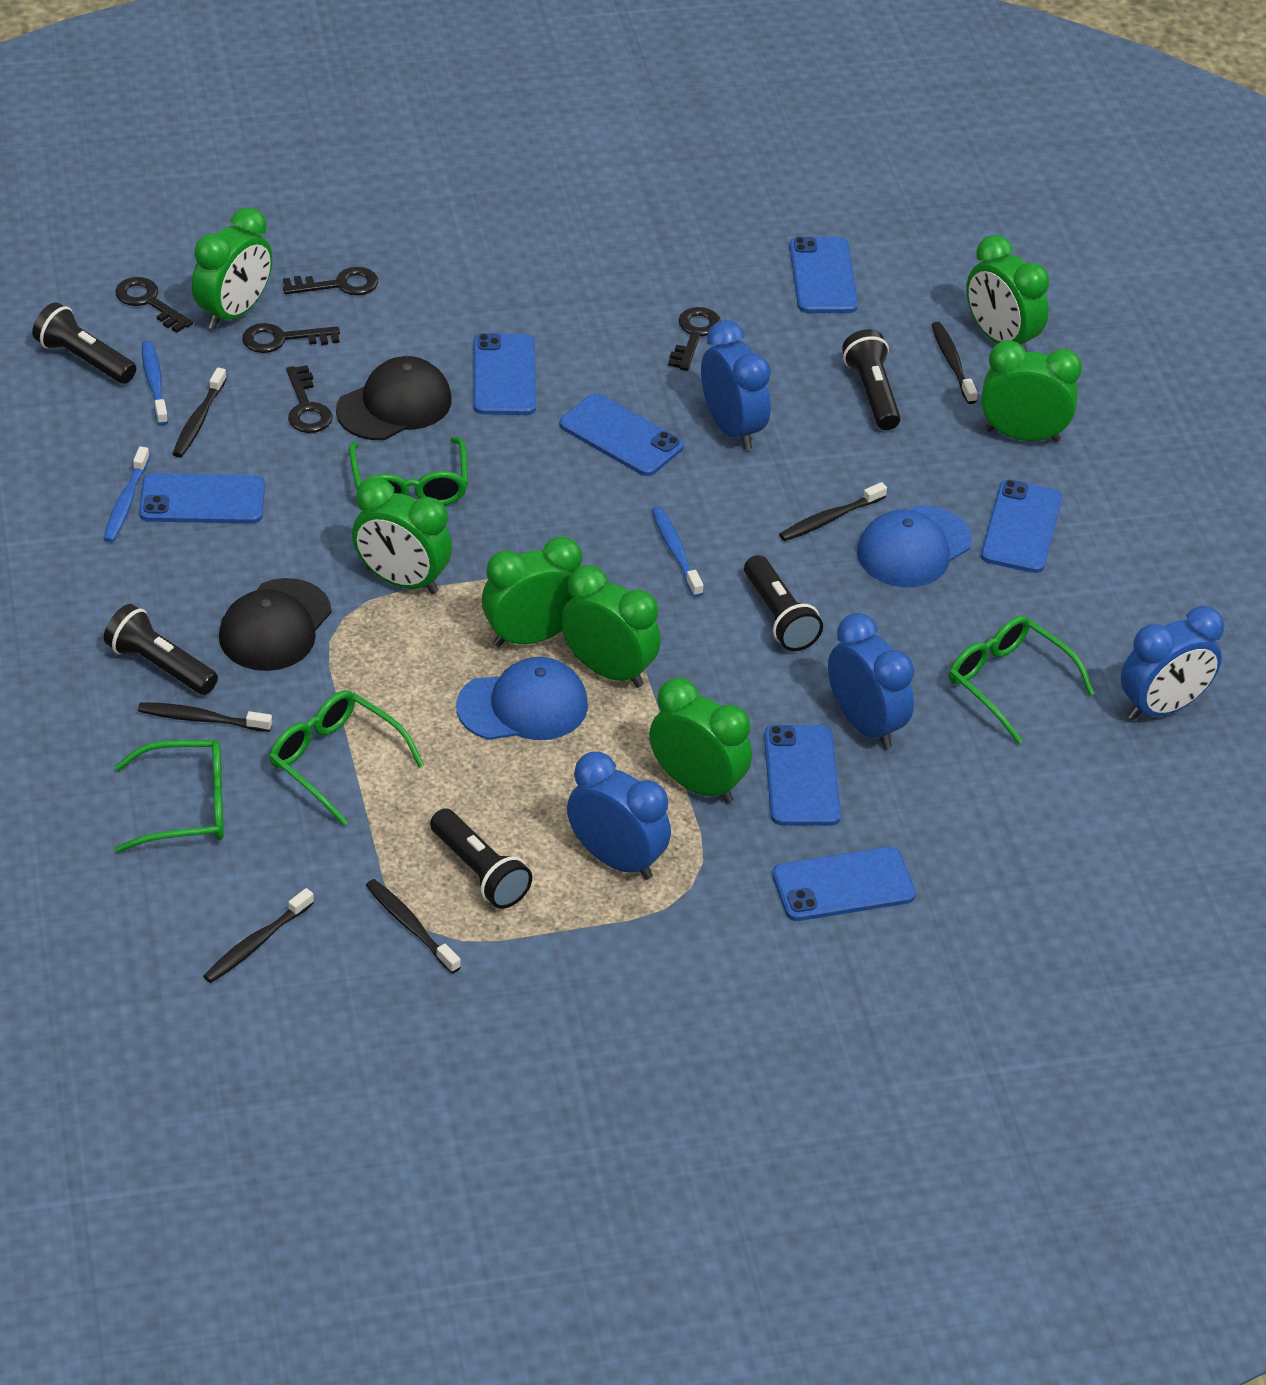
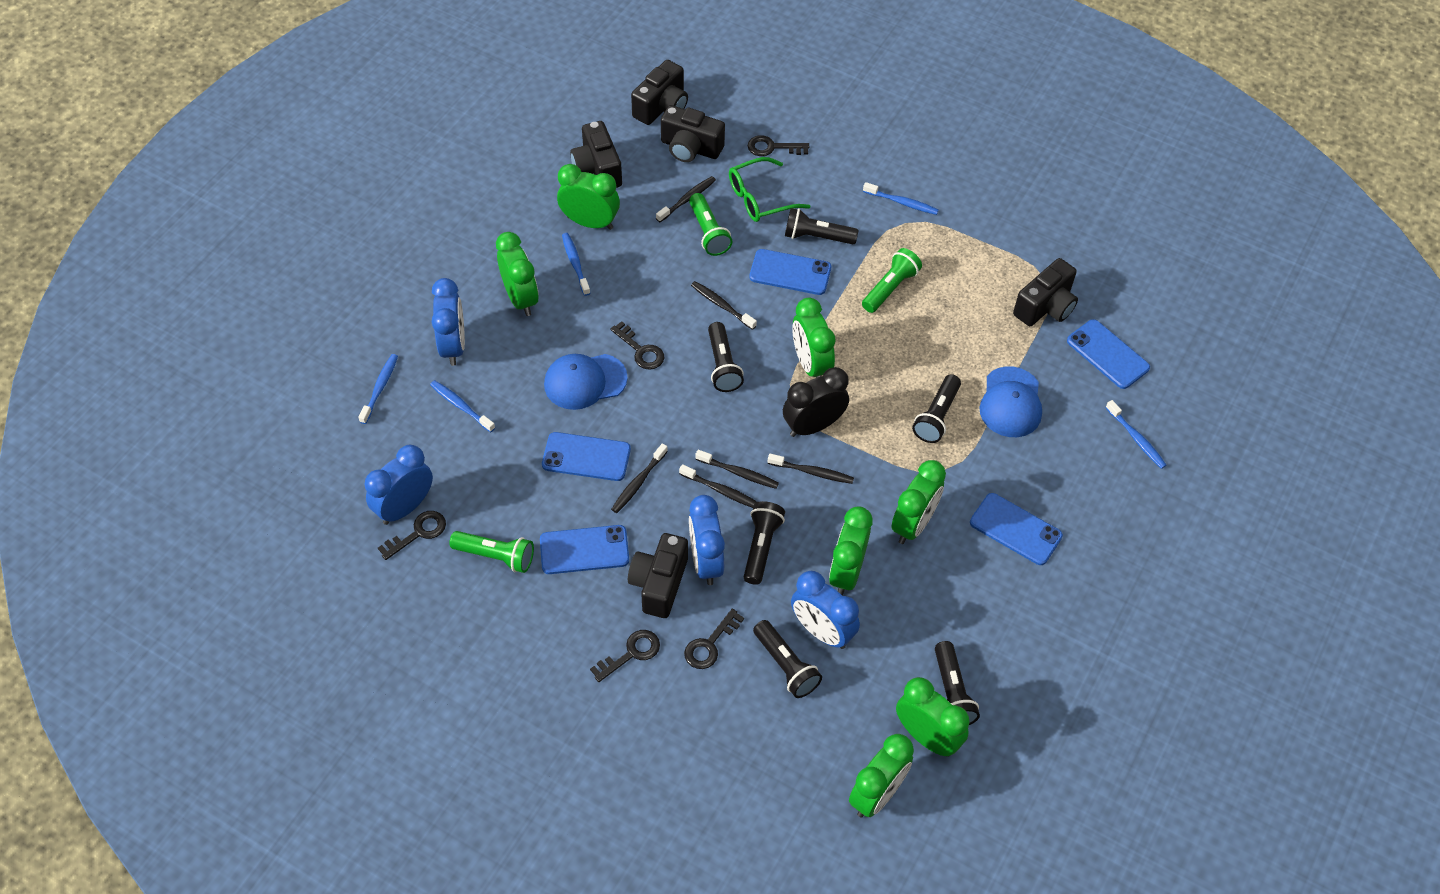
black camera: 0 -> 5
black cap: 2 -> 0
black clock: 0 -> 1
black flashlight: 5 -> 6
blue phone: 7 -> 5
blue toothbrush: 3 -> 5
green flashlight: 0 -> 3
green glasses: 4 -> 1

